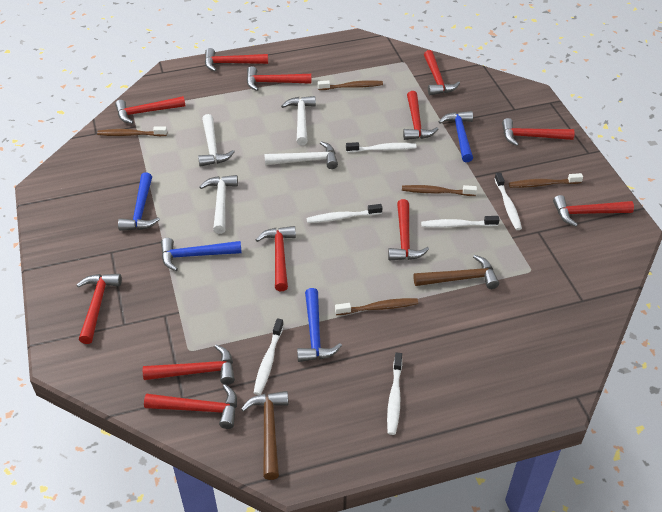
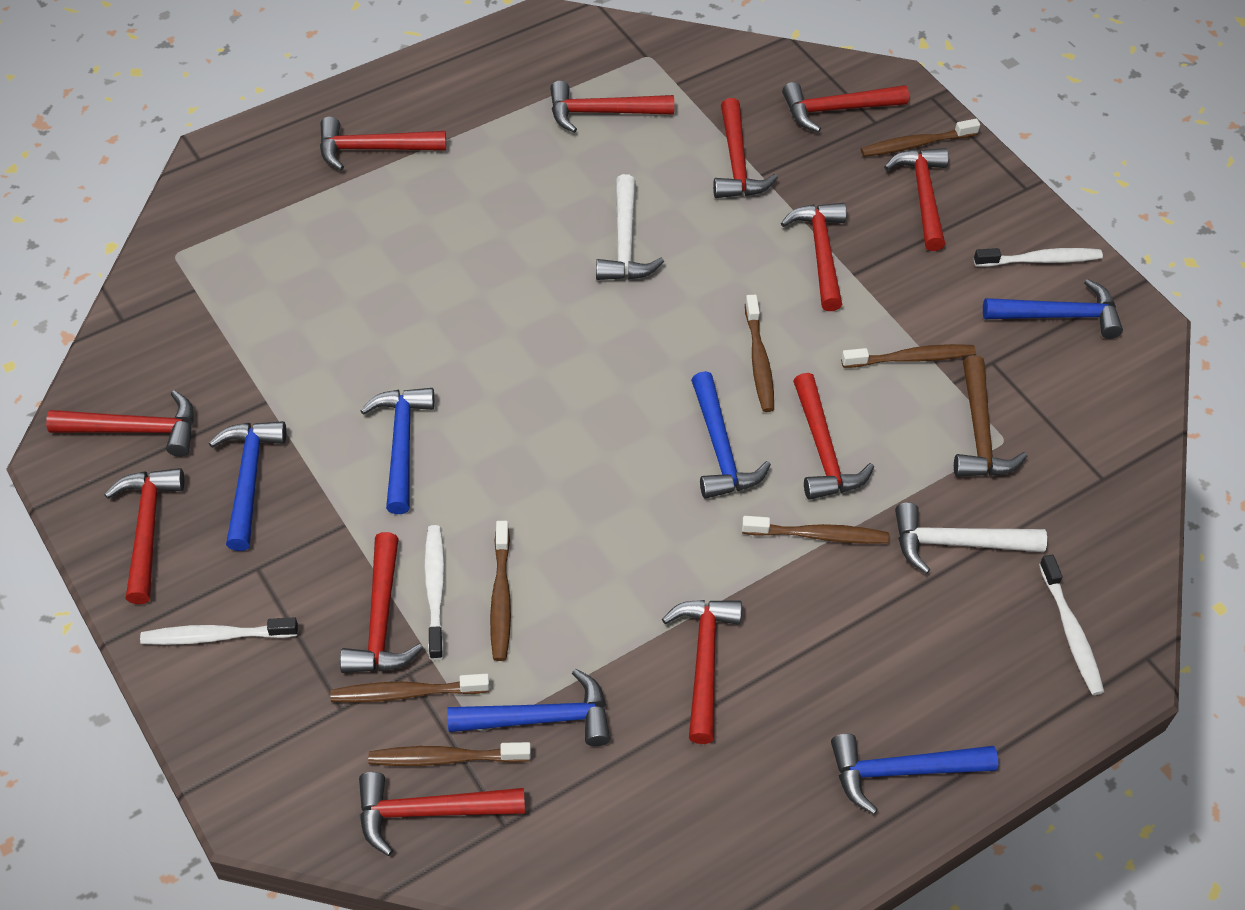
blue hammer: 4 -> 6
brown hammer: 2 -> 1
brown toothbrush: 5 -> 7
white hammer: 4 -> 2
white toothbrush: 6 -> 4

